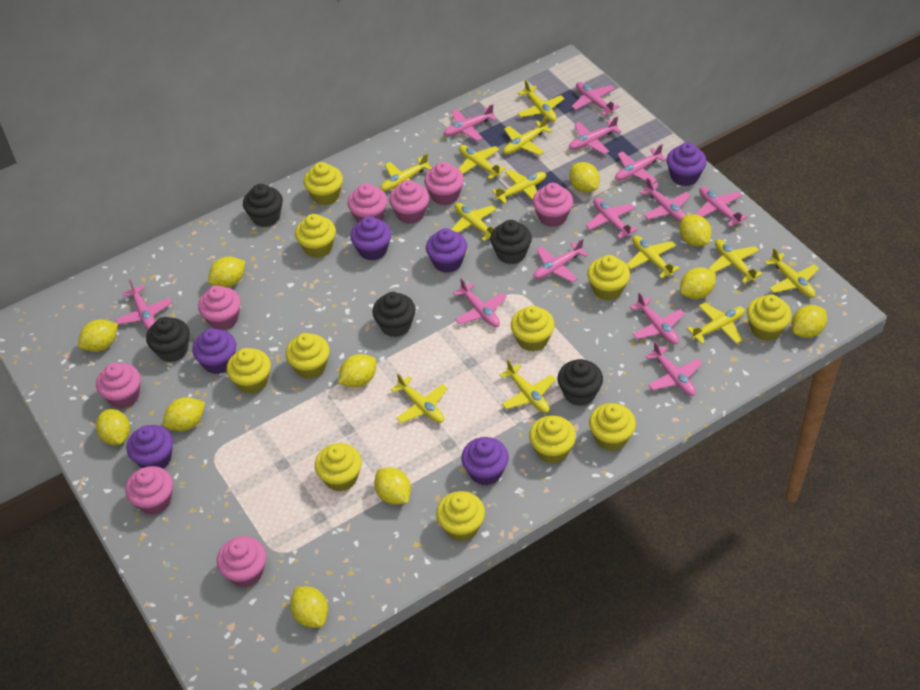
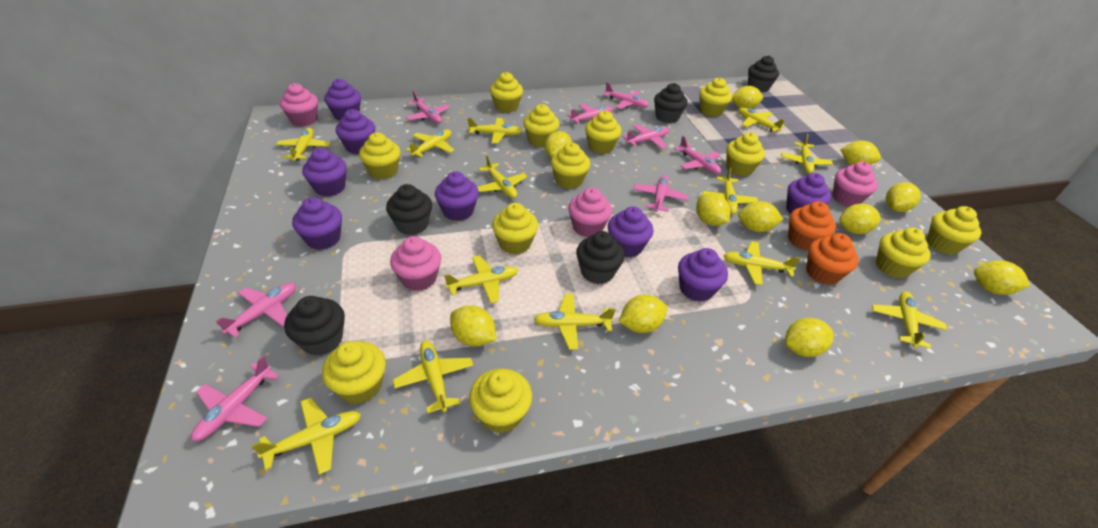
orange cupcake: 0 -> 2
pink cupcake: 8 -> 4
pink plane: 12 -> 8
purple cupcake: 6 -> 8
yellow cupcake: 11 -> 12
yellow plane: 12 -> 13

